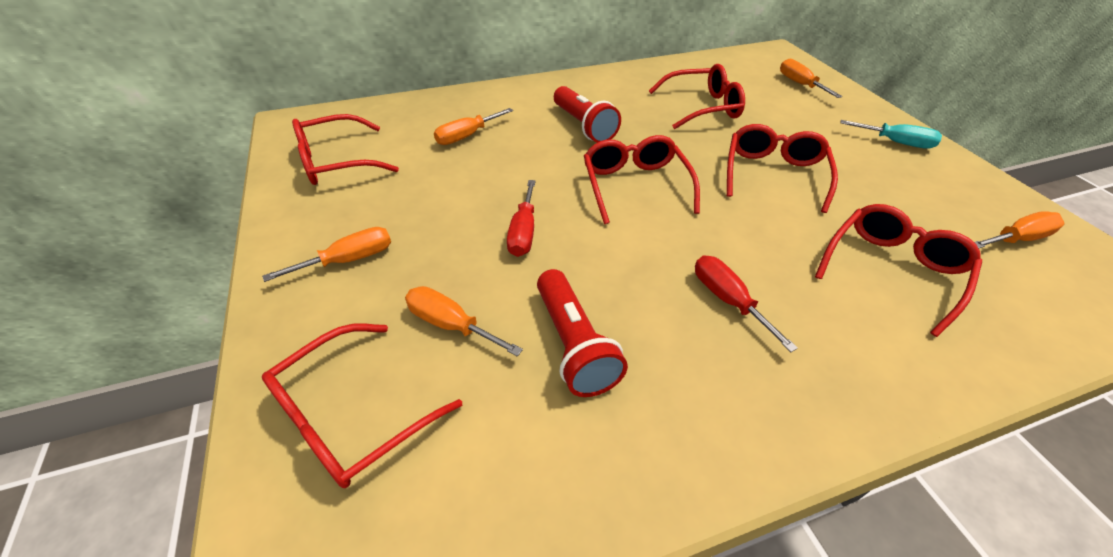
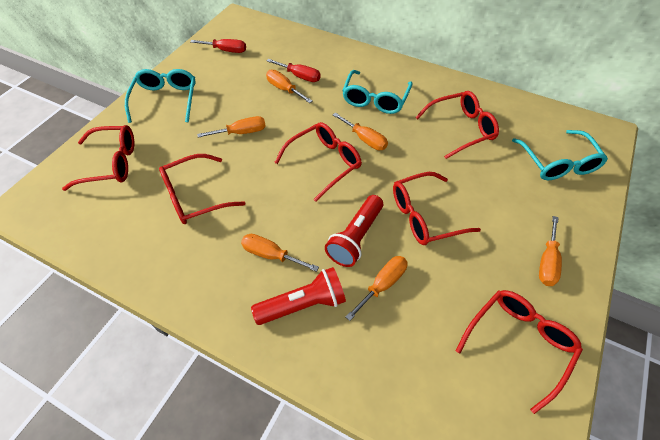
orange screwdriver: 5 -> 6
turquoise glasses: 0 -> 3
turquoise screwdriver: 1 -> 0

